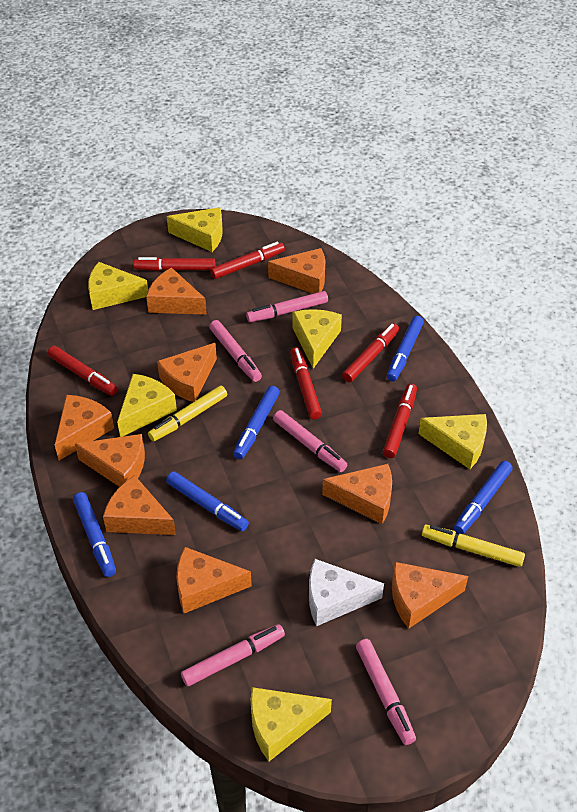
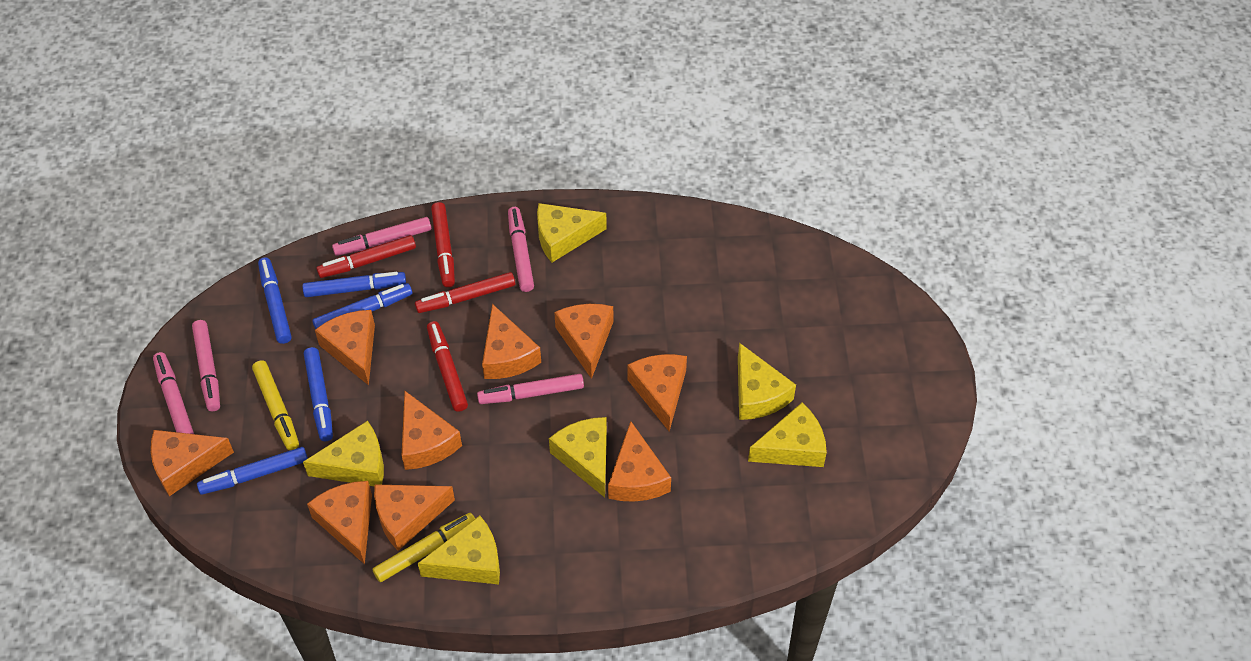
red marker: 6 -> 4
white cheese: 1 -> 0

